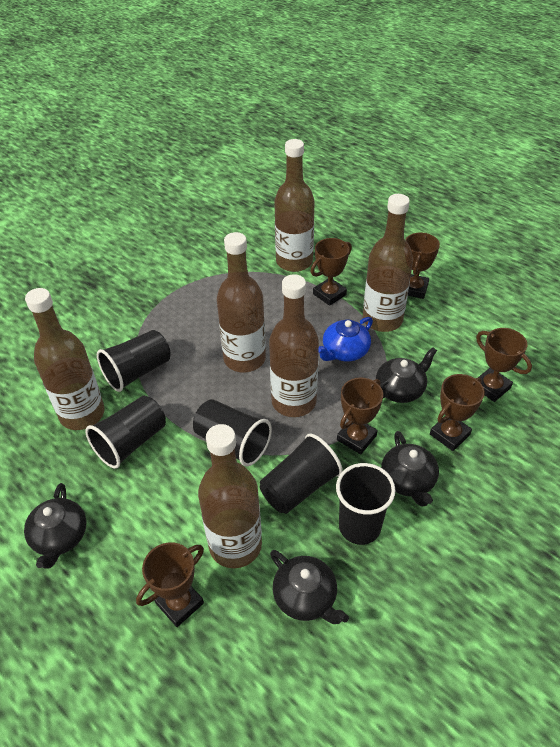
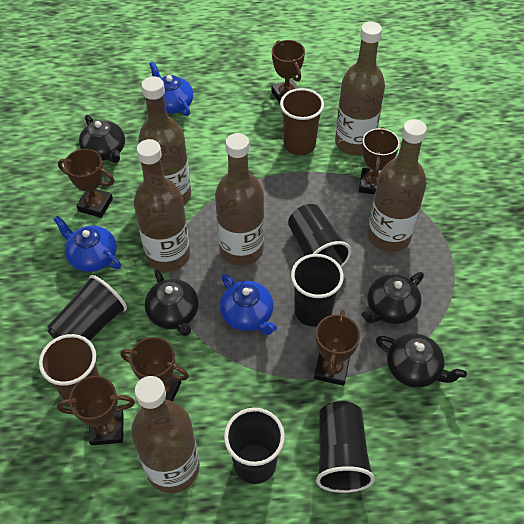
blue teapot: 1 -> 3
brown cup: 0 -> 2

